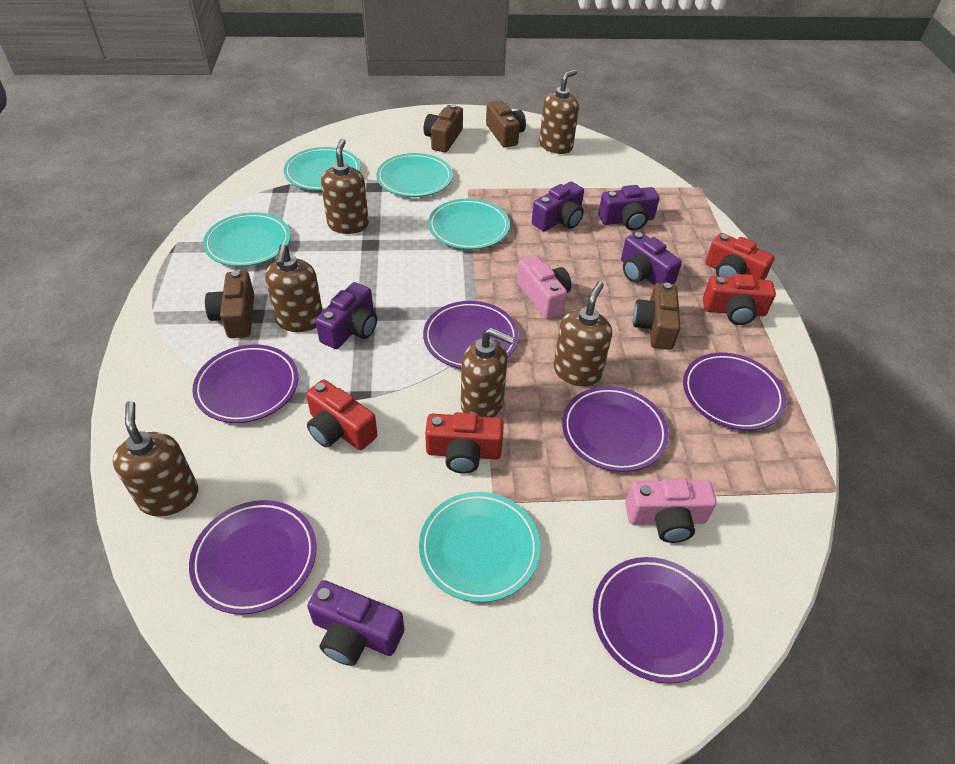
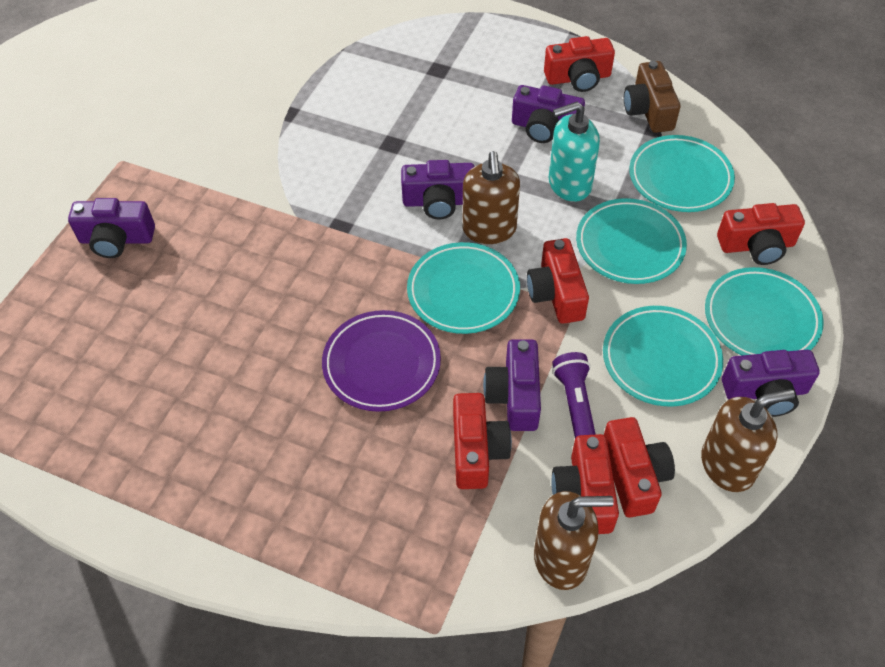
brown camera: 4 -> 1
brown soap dispenser: 6 -> 3
pink camera: 2 -> 0
purple flashlight: 0 -> 1
purple plate: 6 -> 1
red camera: 4 -> 6
turquoise soap dispenser: 0 -> 1

